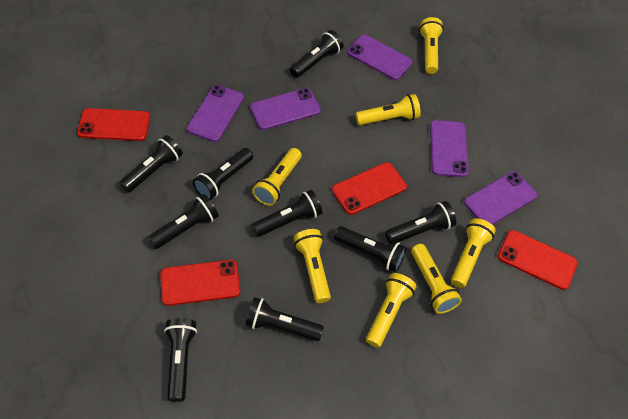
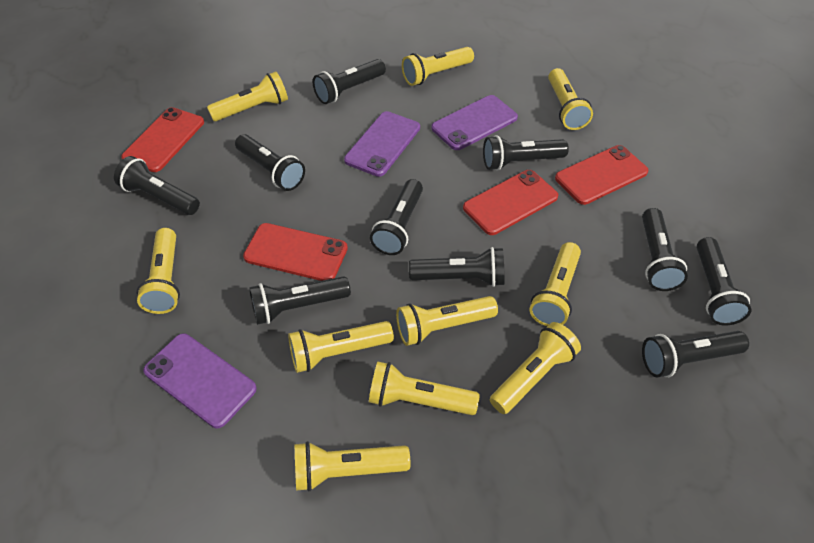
black flashlight: 9 -> 10
purple phone: 5 -> 3
yellow flashlight: 7 -> 10

